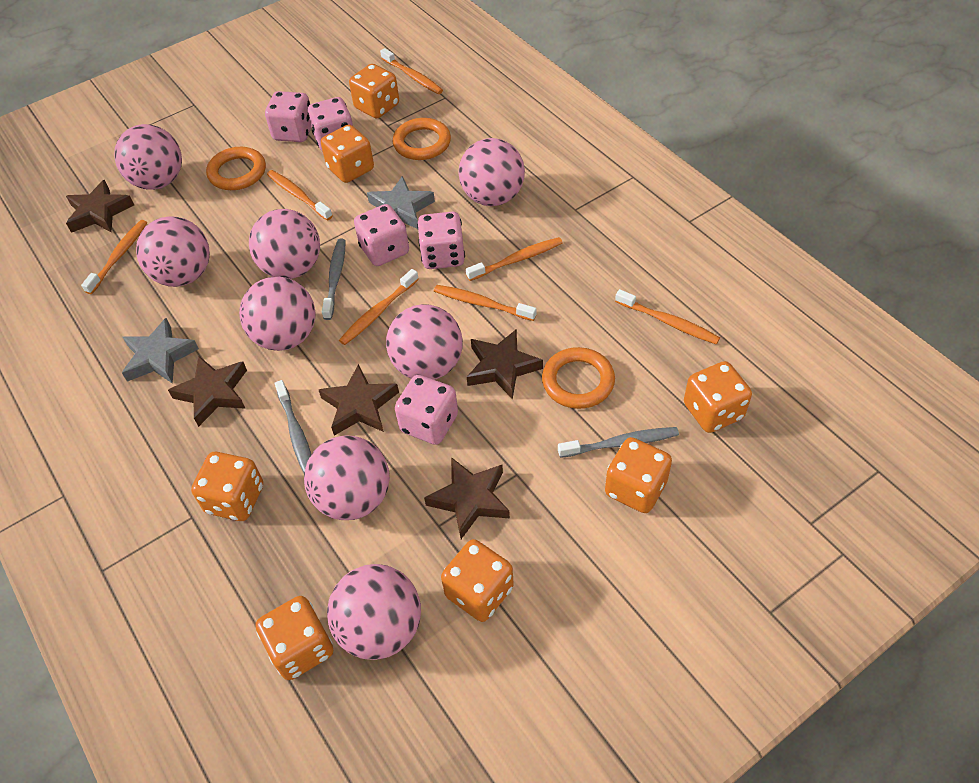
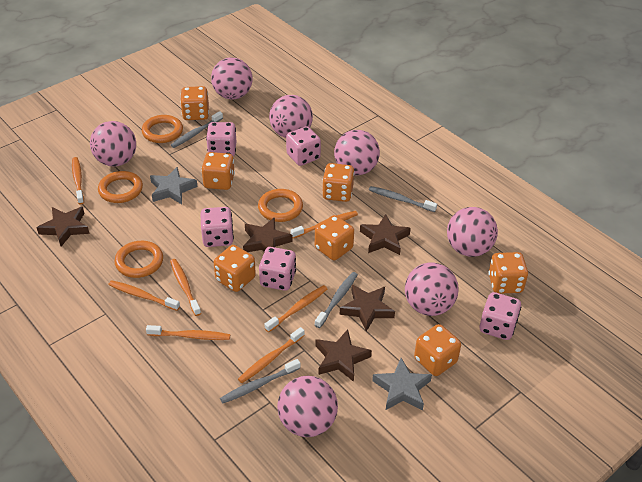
grey toothbrush: 3 -> 4
orange ring: 3 -> 4
pink ball: 8 -> 7

